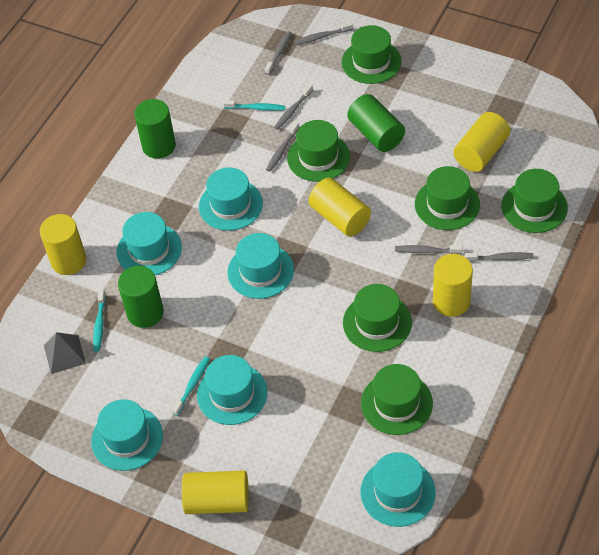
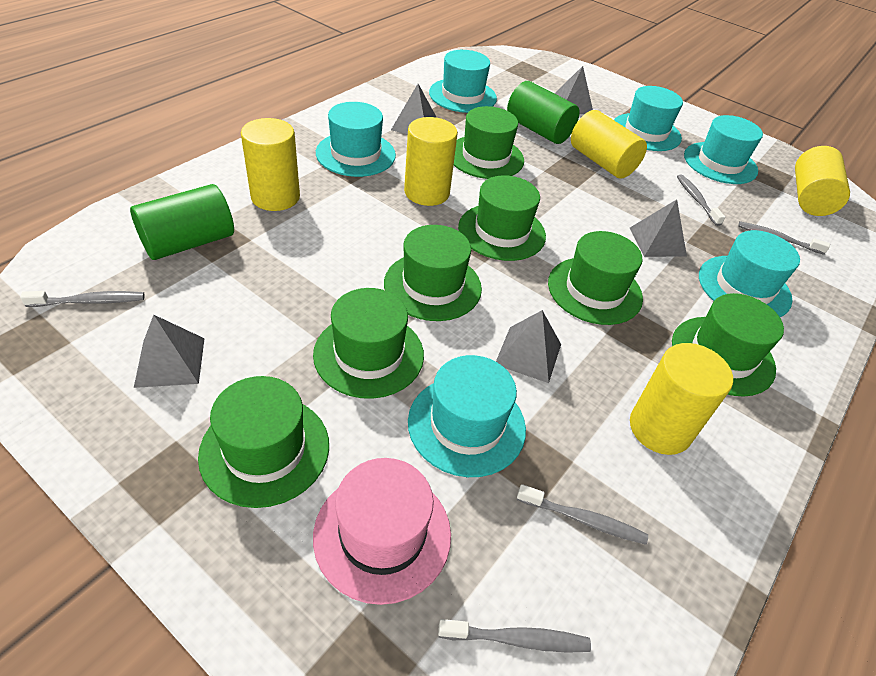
green cylinder: 3 -> 2
green hat: 6 -> 7
grey pyramid: 1 -> 5
grey toothbrush: 6 -> 5
pink hat: 0 -> 1
turquoise toothbrush: 3 -> 0

